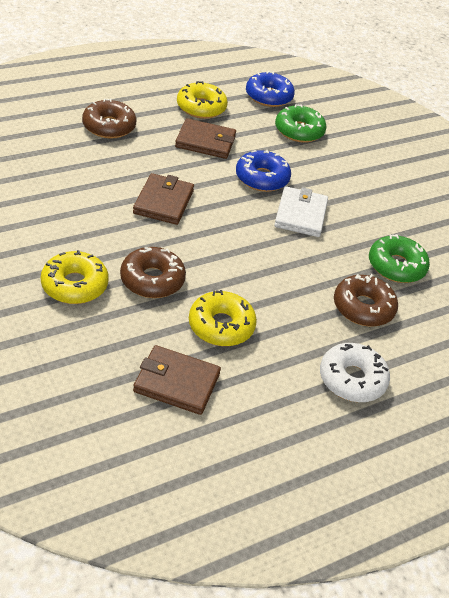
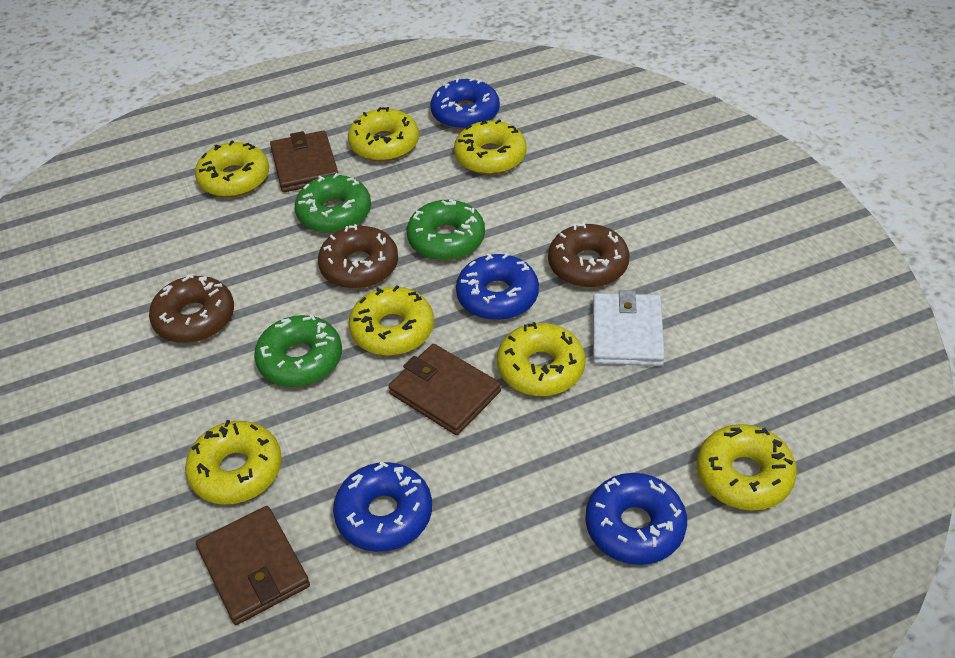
blue donut: 2 -> 4
green donut: 2 -> 3
white donut: 1 -> 0
yellow donut: 3 -> 7

